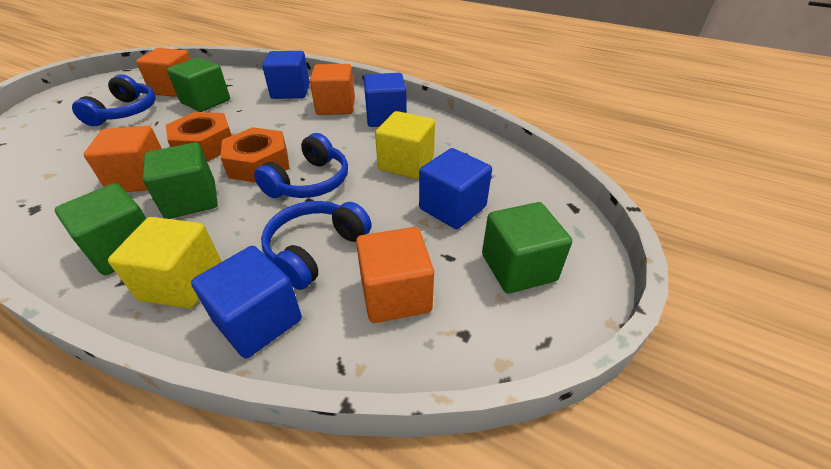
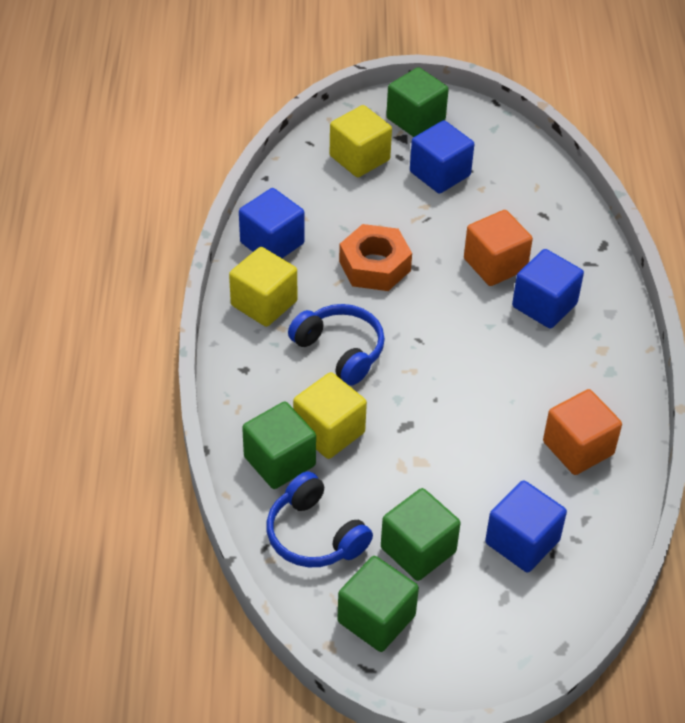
blue headphones: 3 -> 2
orange cube: 4 -> 2
orange nut: 2 -> 1
yellow cube: 2 -> 3

